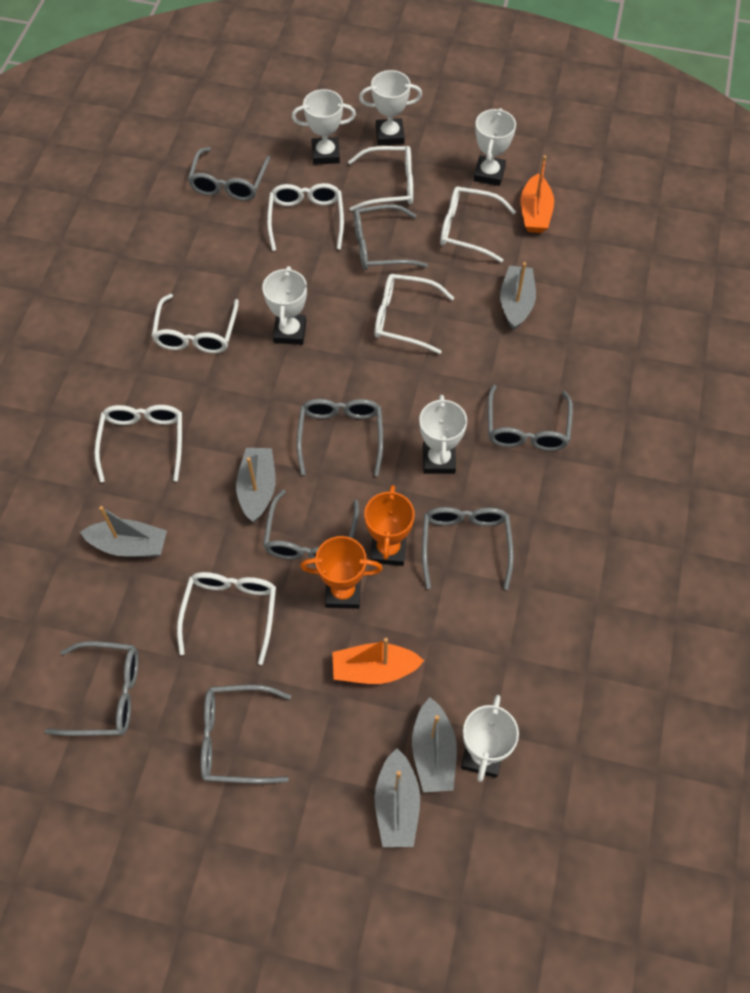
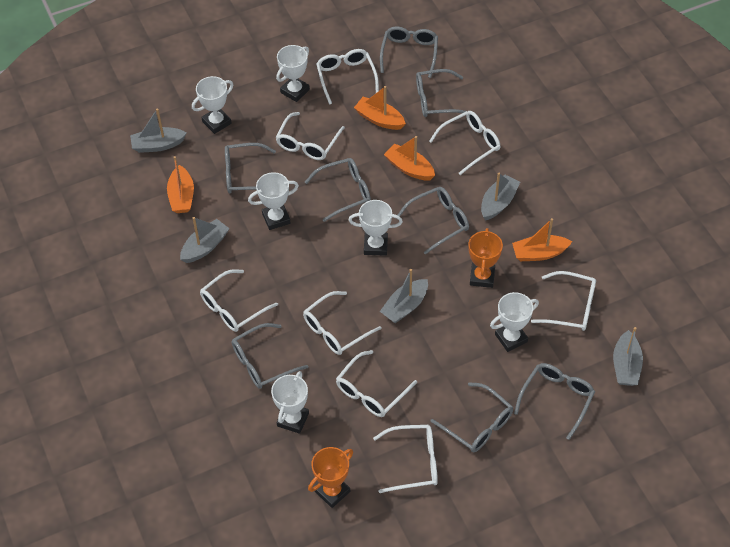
orange boat: 2 -> 4
white glasses: 7 -> 8

